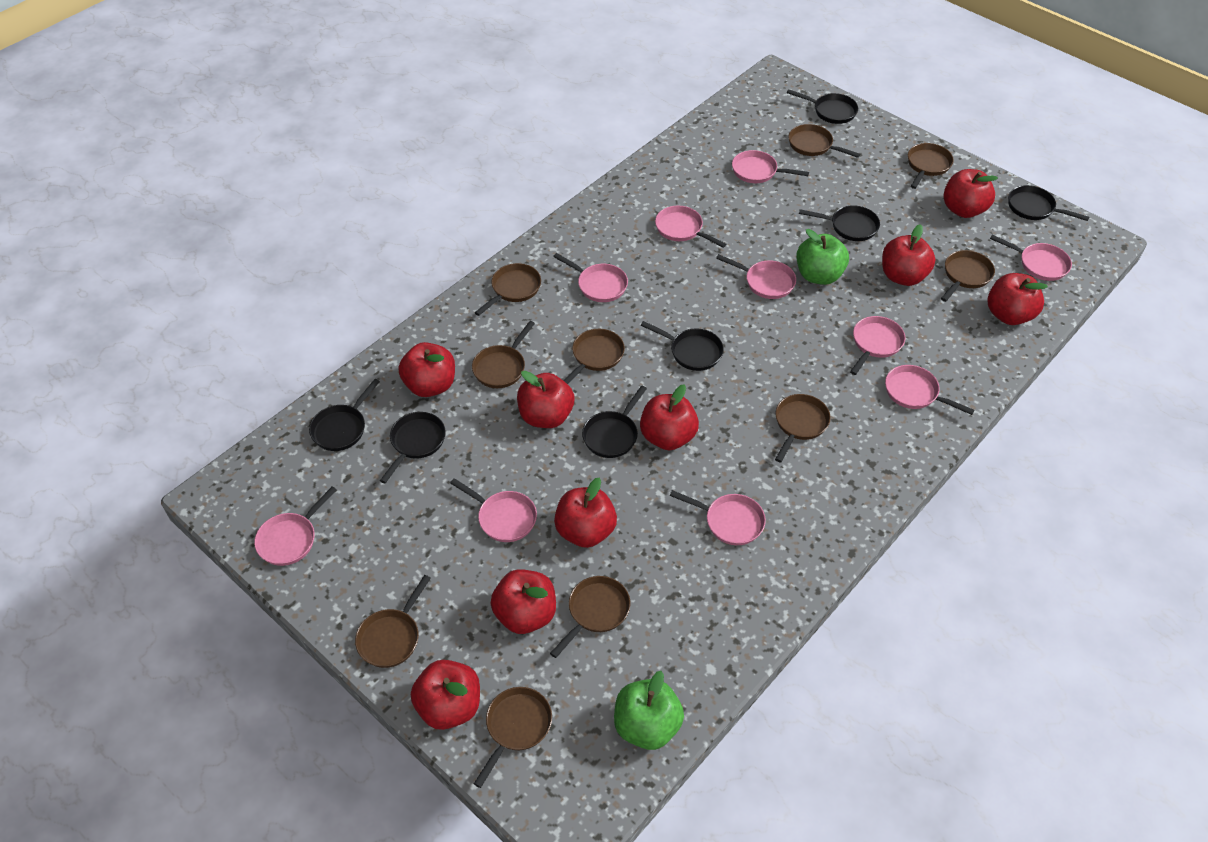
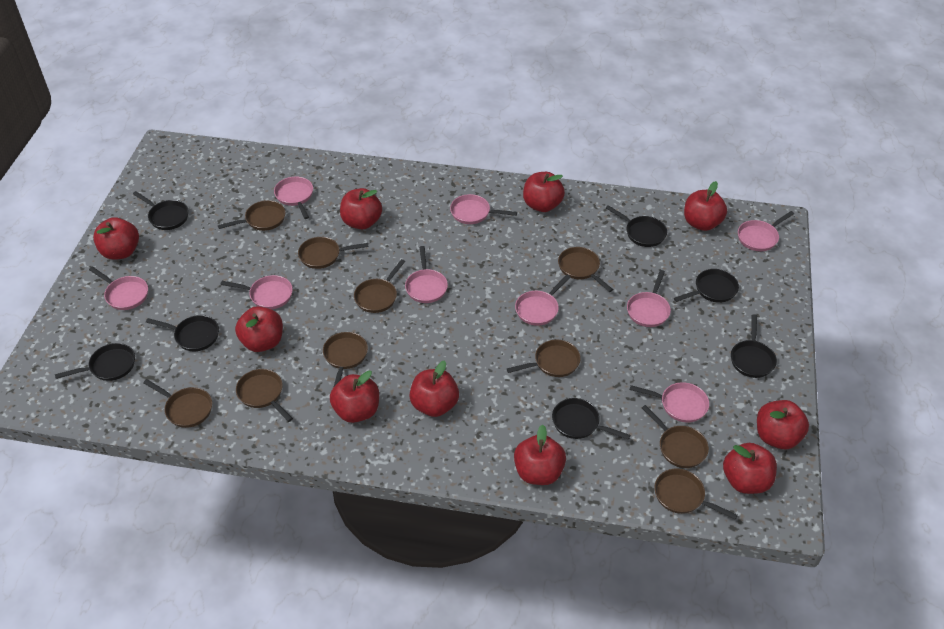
green apple: 2 -> 0
pink pan: 10 -> 9
red apple: 9 -> 10

